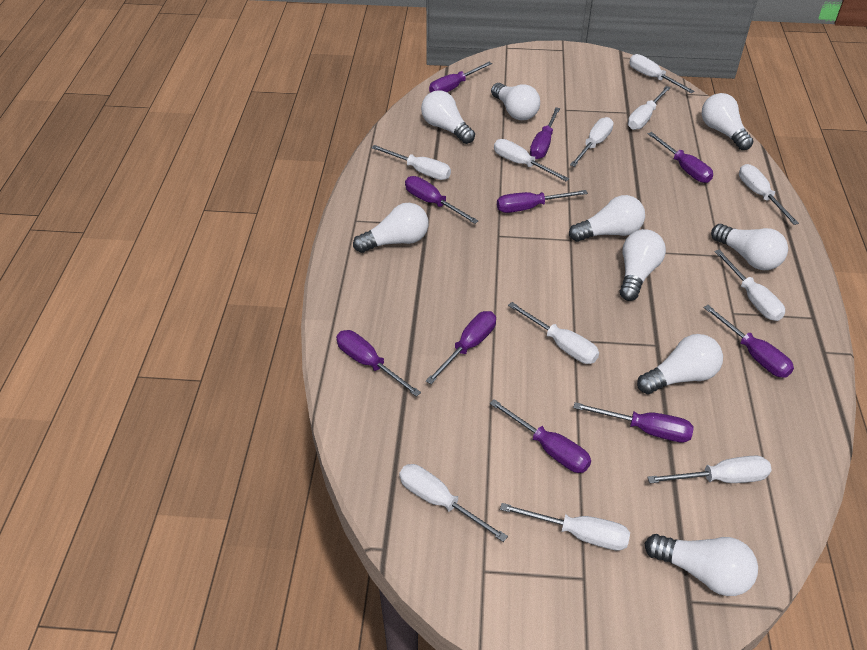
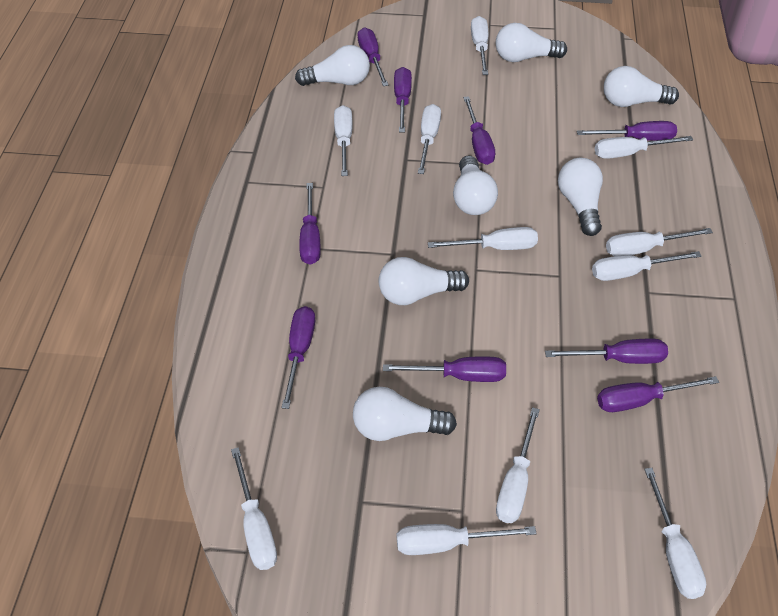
purple screwdriver: 10 -> 9
white light bulb: 9 -> 7

